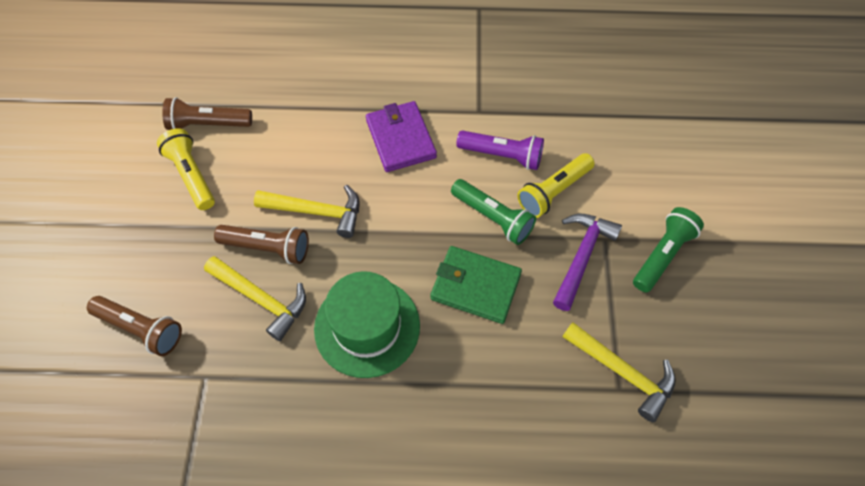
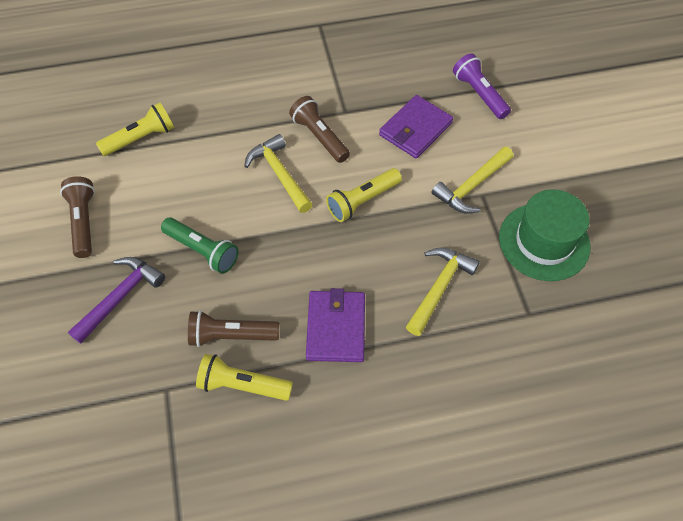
green flashlight: 2 -> 1
green wallet: 1 -> 0
purple wallet: 1 -> 2
yellow flashlight: 2 -> 3

